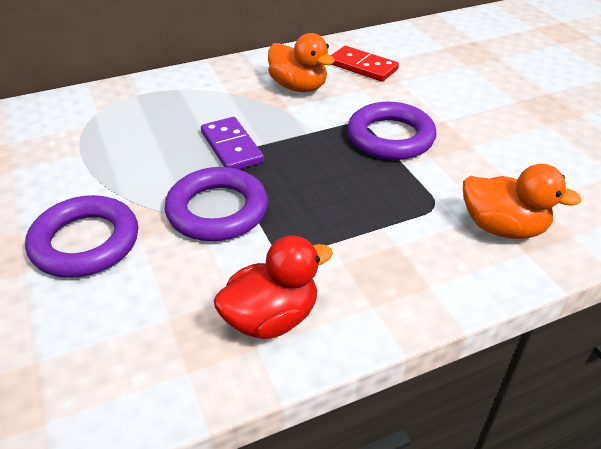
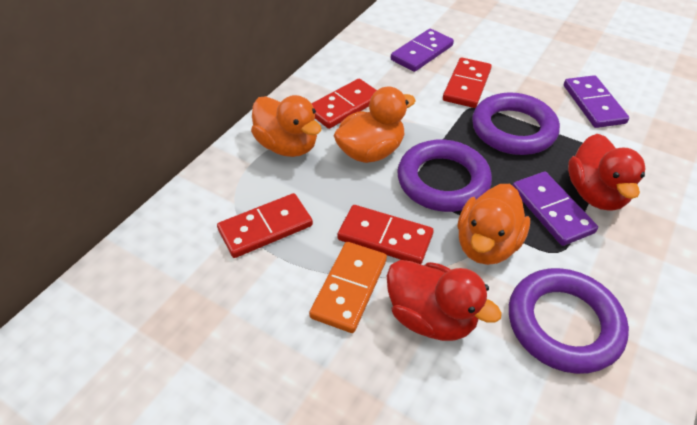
orange domino: 0 -> 1
orange duck: 2 -> 3
purple domino: 1 -> 3
red domino: 1 -> 4
red duck: 1 -> 2

